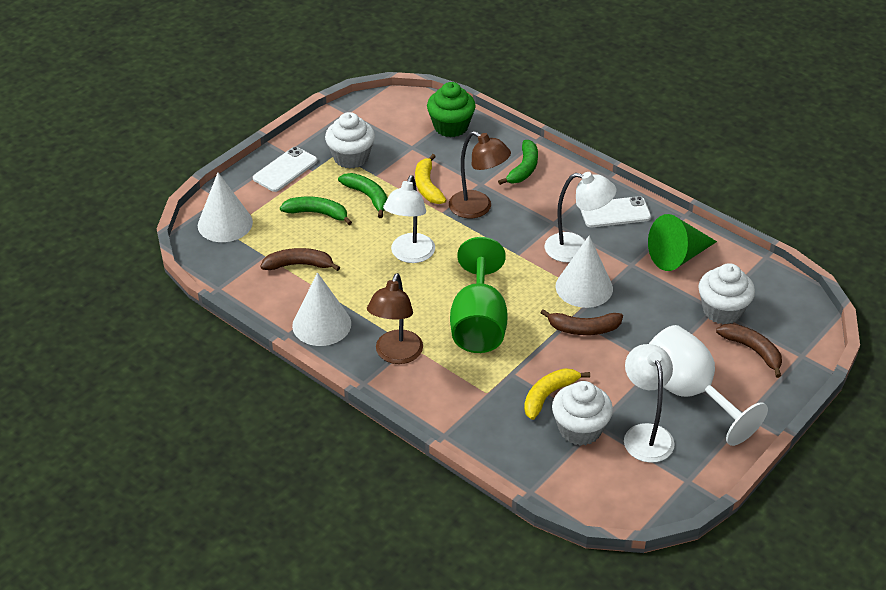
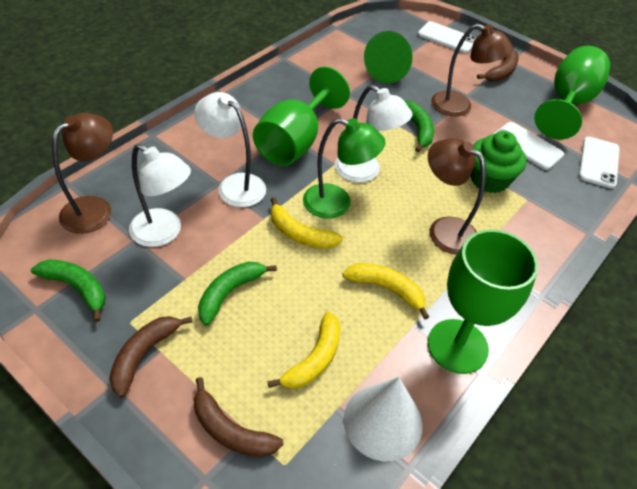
brown lamp: 2 -> 3
green goblet: 1 -> 3
green lamp: 0 -> 1
white cone: 3 -> 1
white cupcake: 3 -> 0
white goblet: 1 -> 0
white phone: 2 -> 3
yellow banana: 2 -> 3

